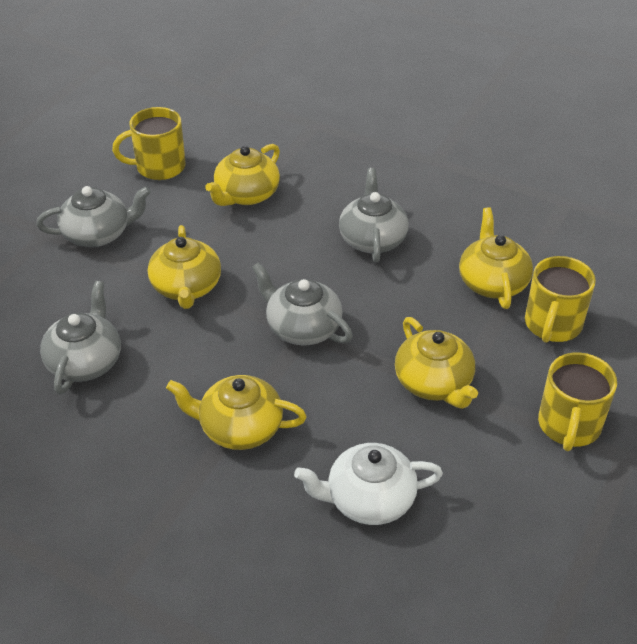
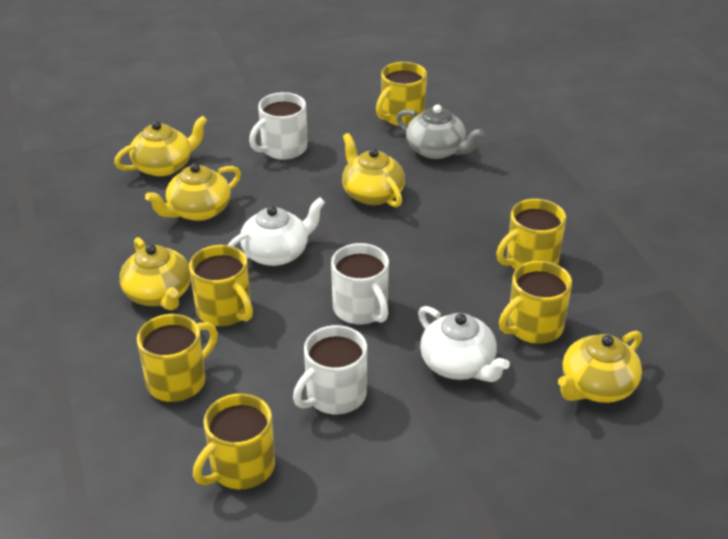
grey teapot: 4 -> 1
white mug: 0 -> 3
white teapot: 1 -> 2
yellow mug: 3 -> 6

